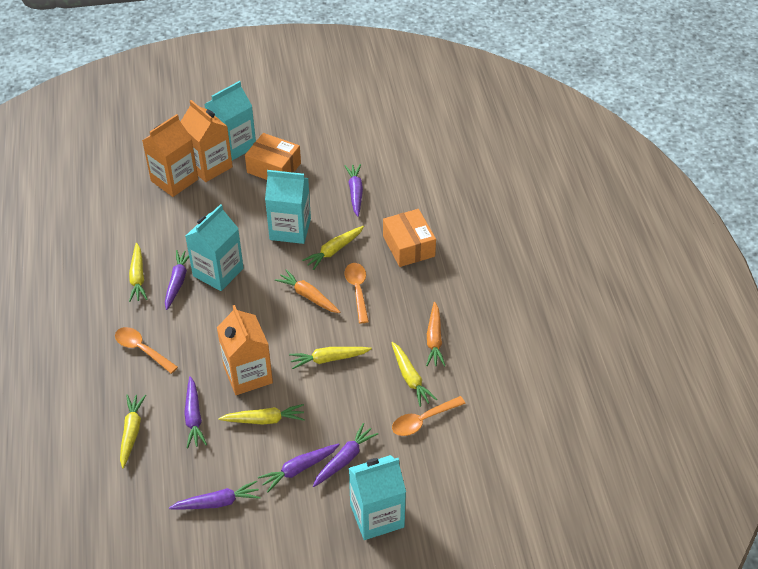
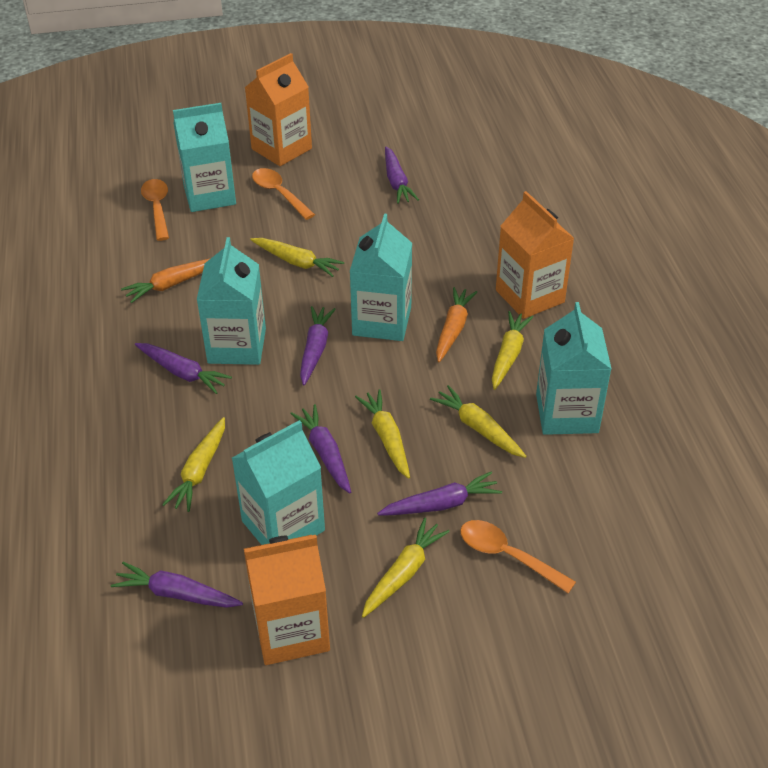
orange box: 2 -> 0
turquoise carton: 4 -> 5

